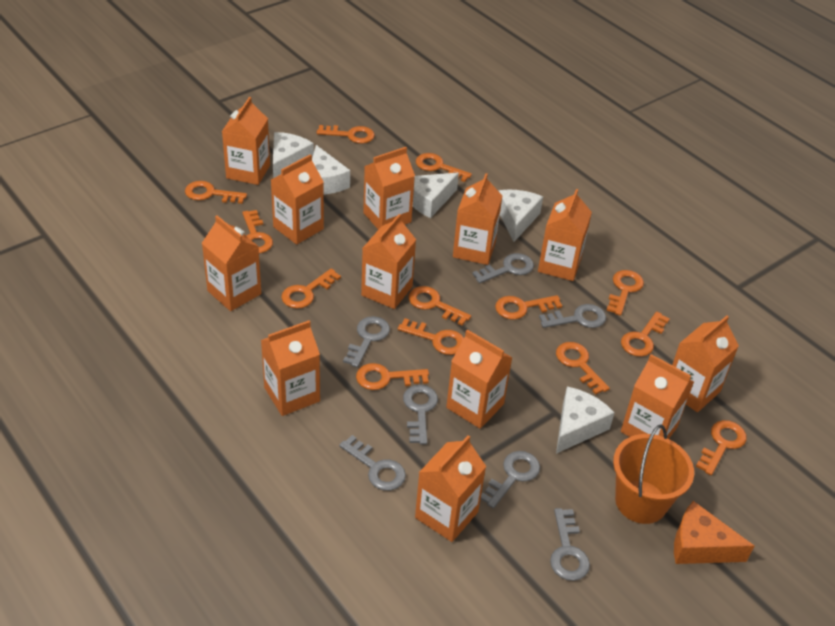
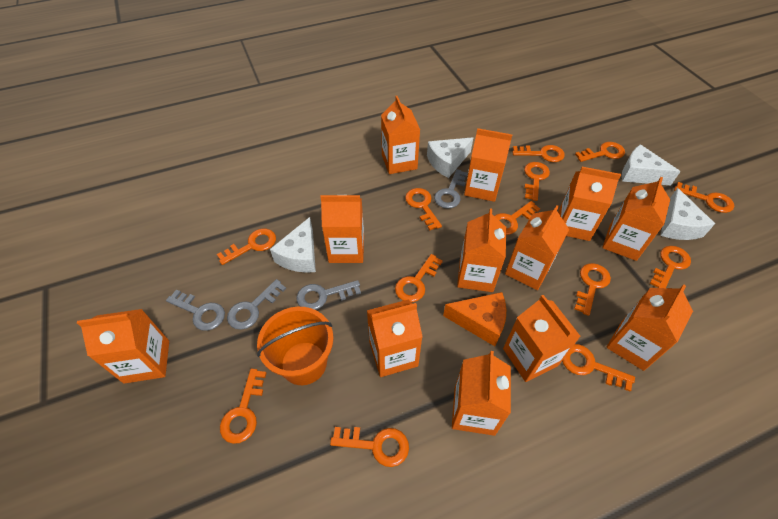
grey key: 7 -> 4
white cheese: 5 -> 4

